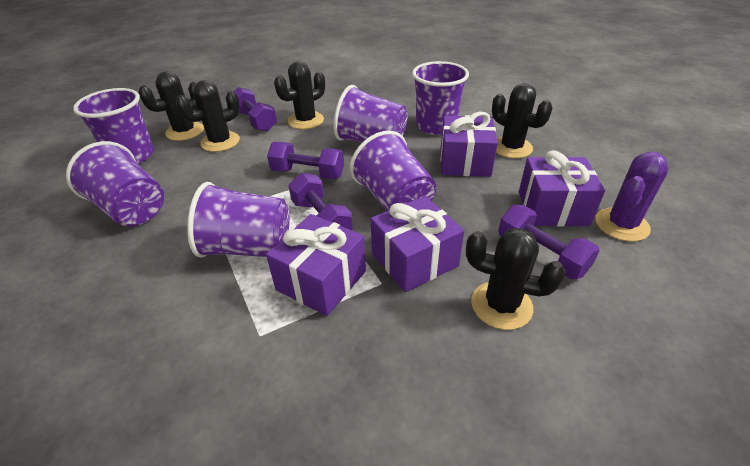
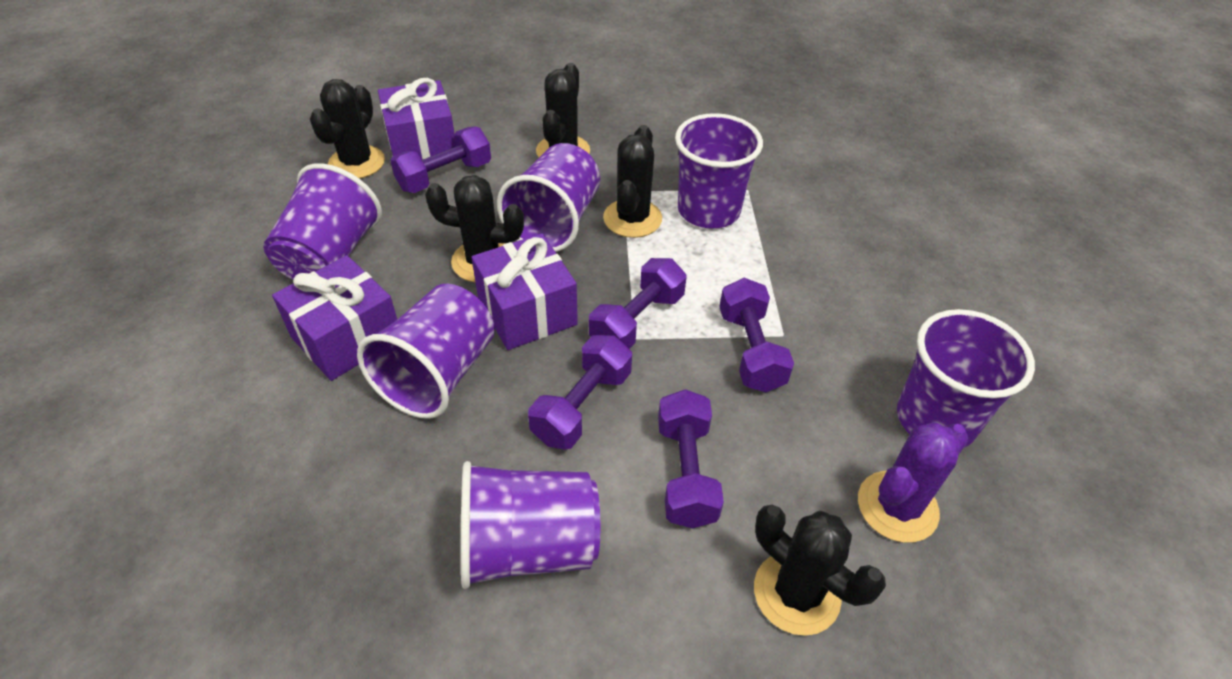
purple dumbbell: 4 -> 5
purple gift: 4 -> 3

